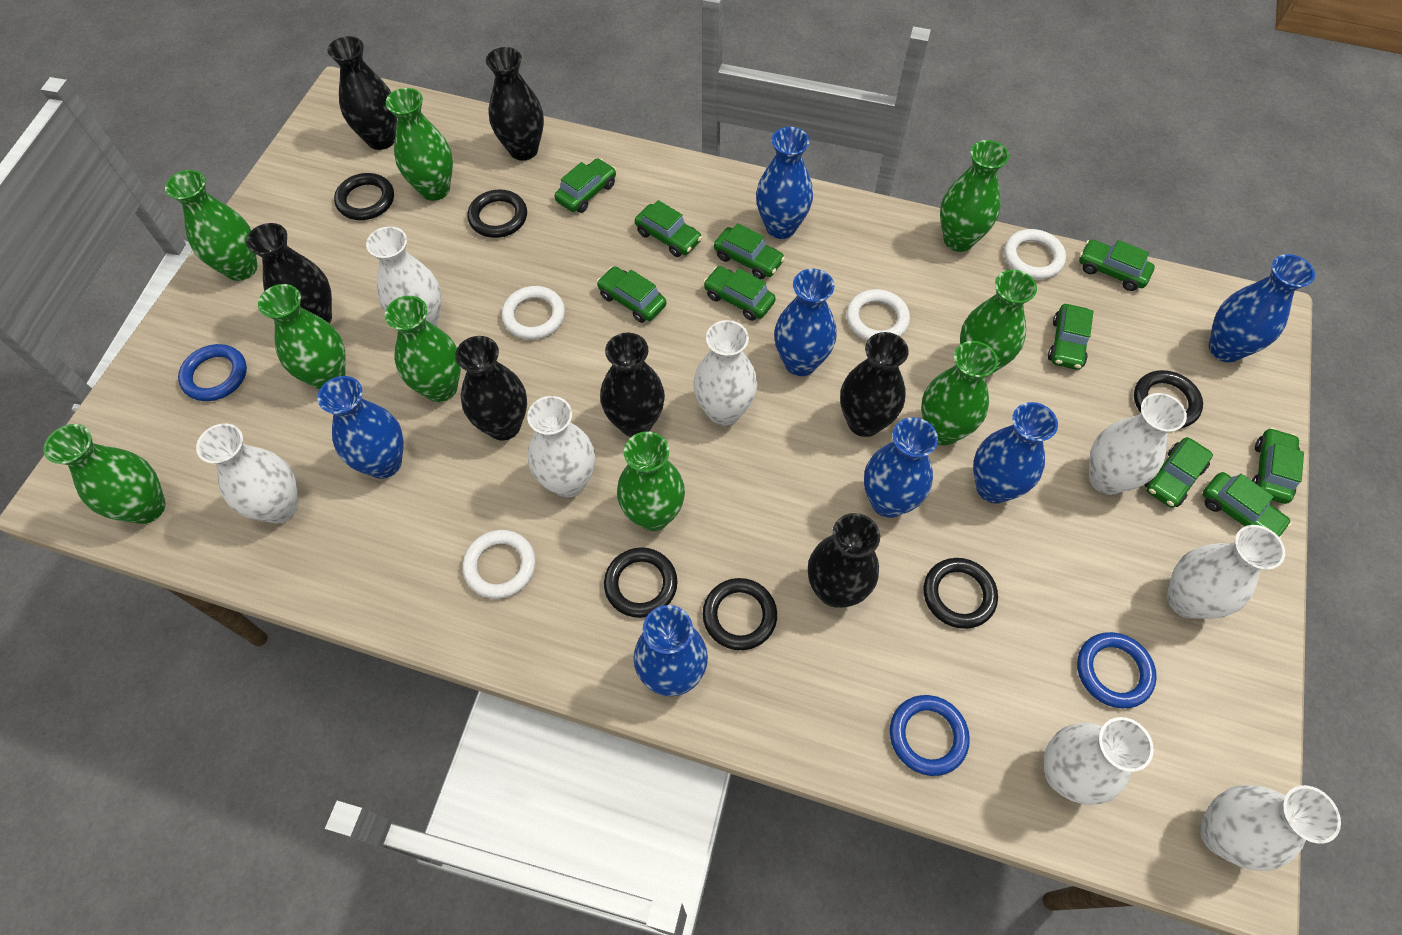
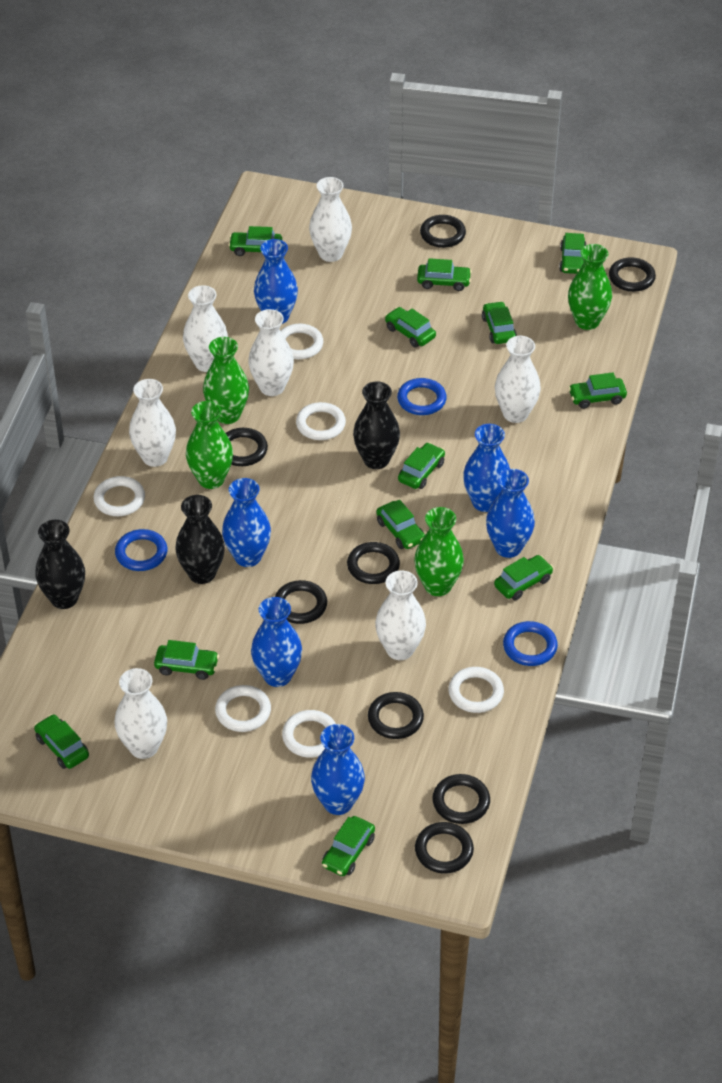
black ring: 6 -> 8
black vase: 7 -> 3
blue vase: 7 -> 6
green car: 10 -> 12
green vase: 9 -> 4
white ring: 4 -> 6
white vase: 8 -> 7

